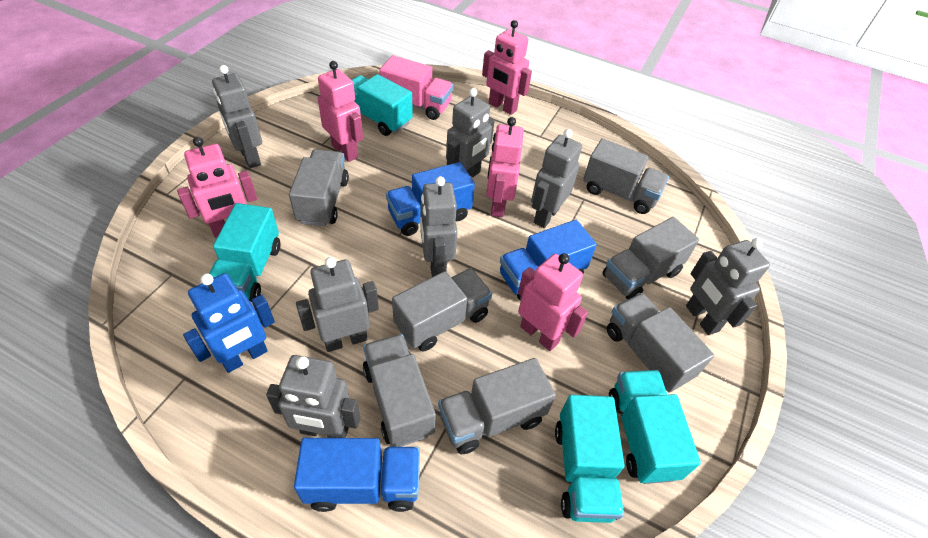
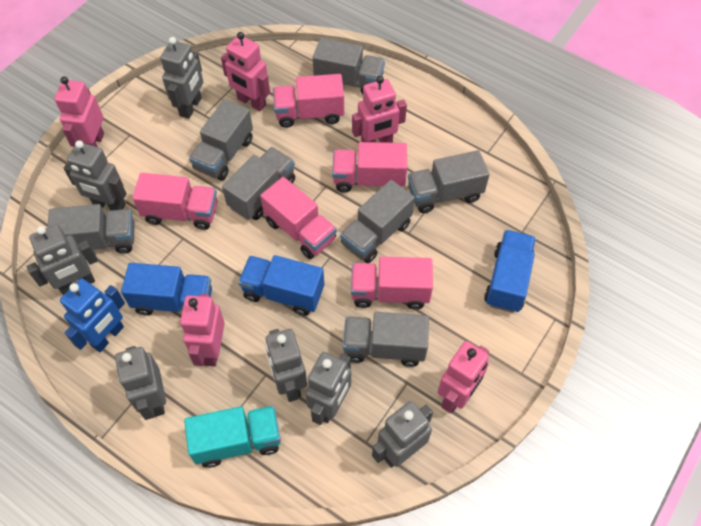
pink truck: 1 -> 5
turquoise truck: 4 -> 1

